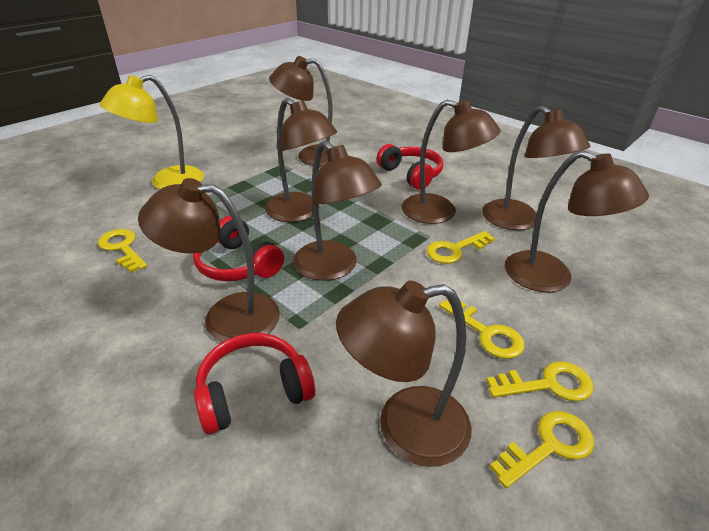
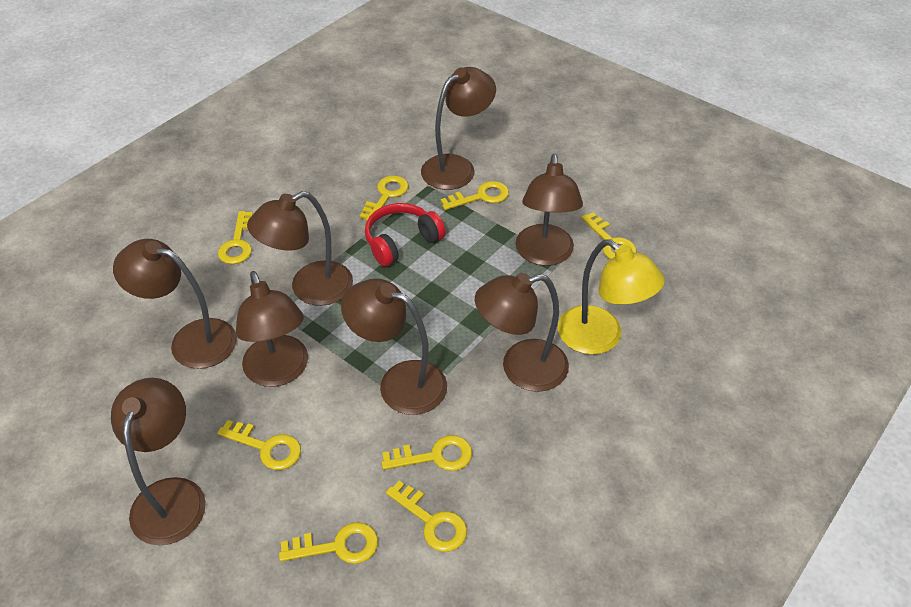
red headphones: 3 -> 1
yellow key: 5 -> 8

